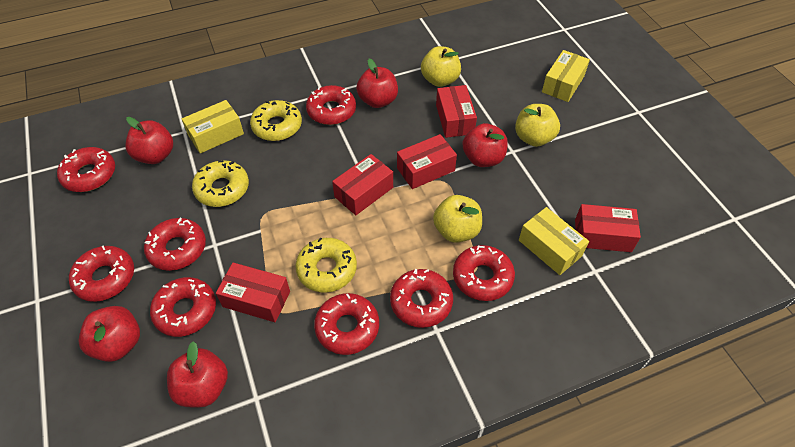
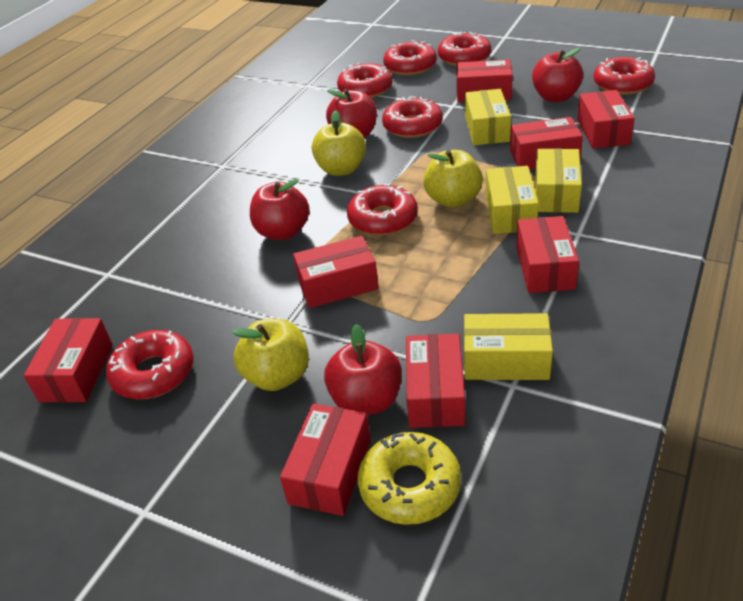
red apple: 5 -> 4
red box: 5 -> 8
red donut: 8 -> 7
yellow box: 3 -> 4
yellow donut: 3 -> 1

